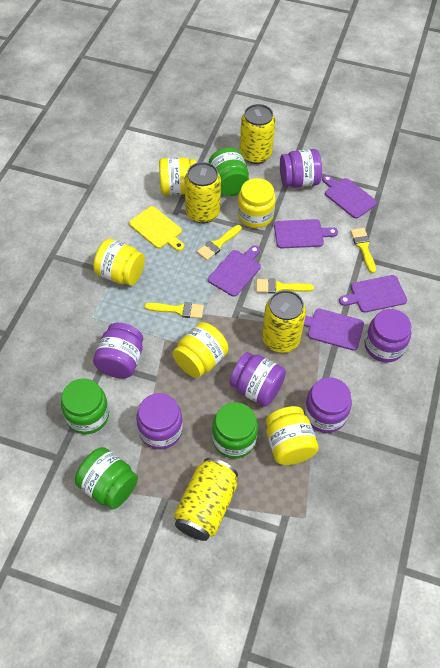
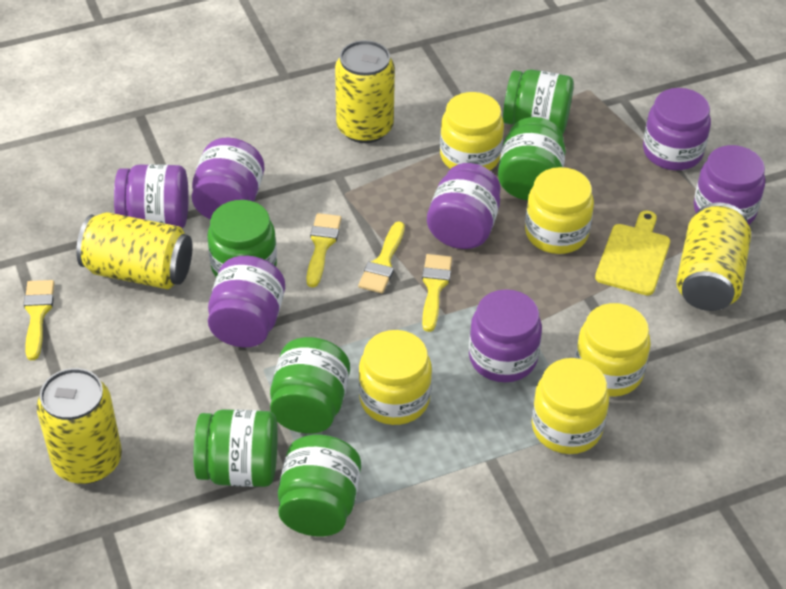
green jar: 4 -> 6
purple cutting board: 5 -> 0
purple jar: 6 -> 7

